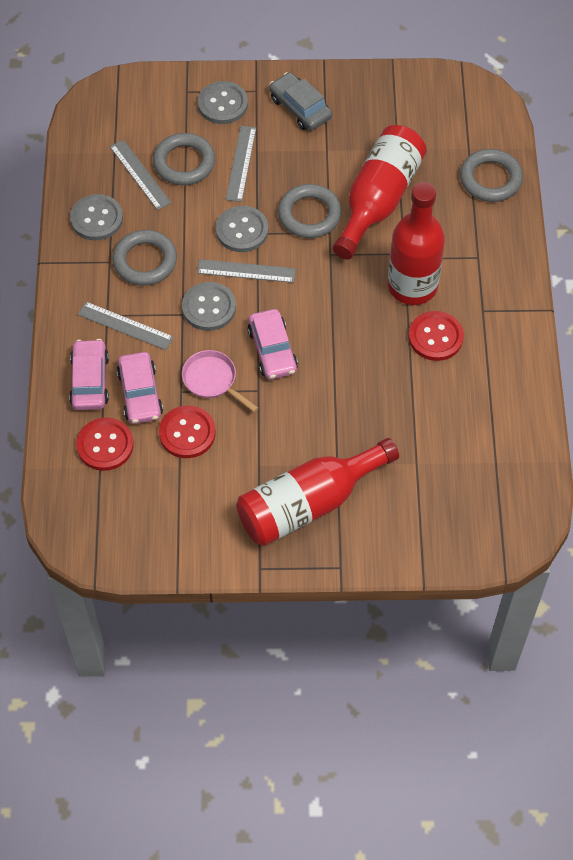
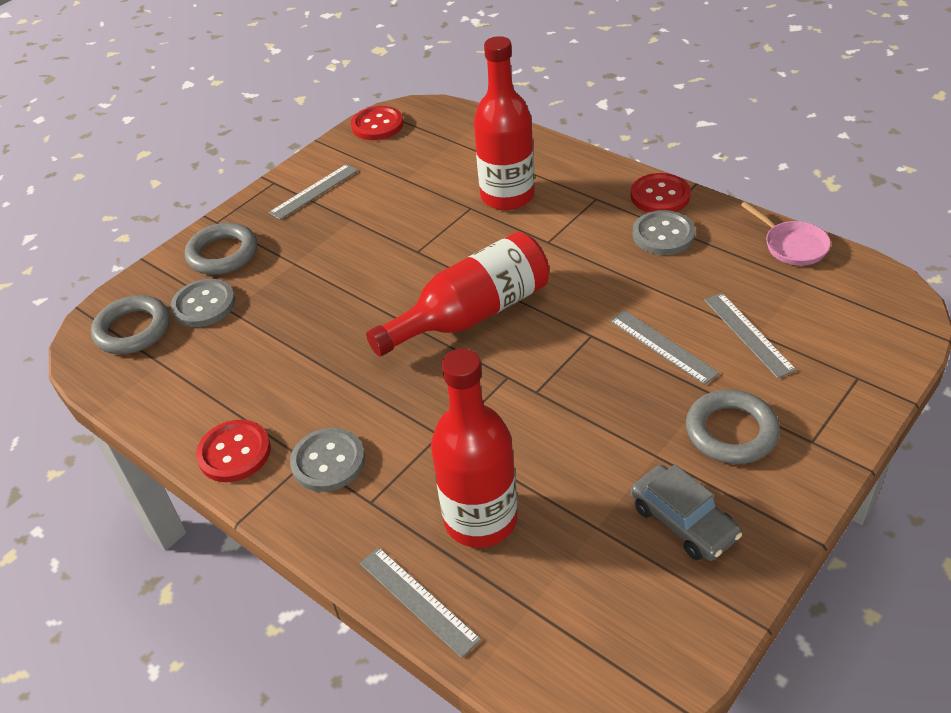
grey button: 4 -> 3
grey ring: 4 -> 3
pink car: 3 -> 0

